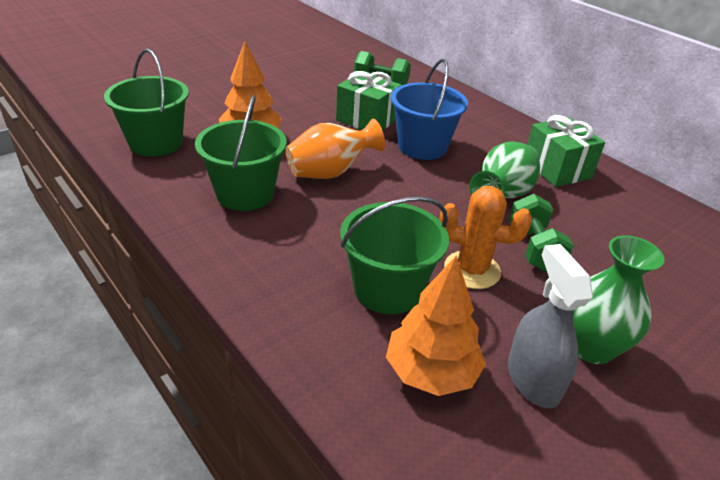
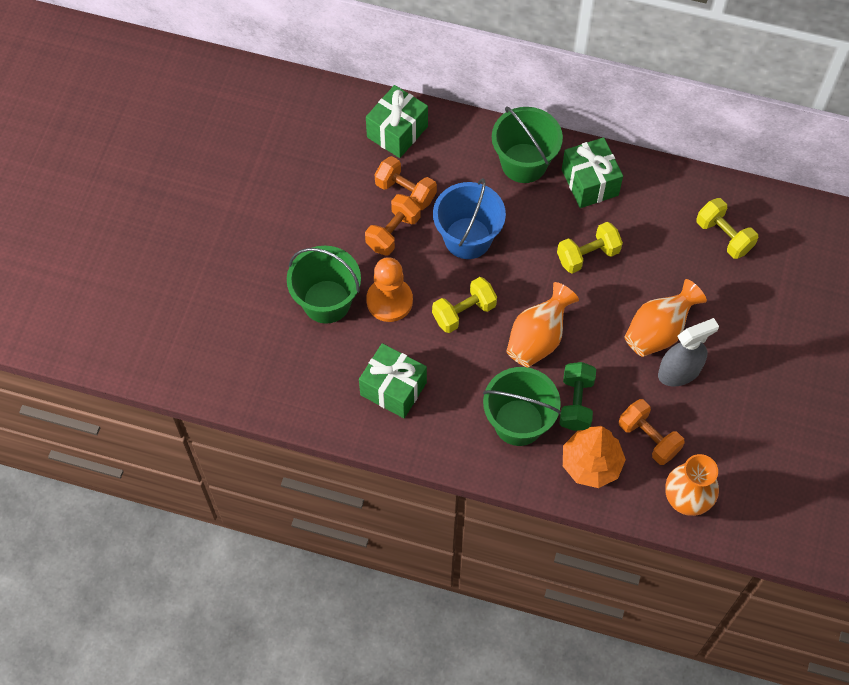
green dumbbell: 2 -> 1
green gift: 2 -> 3
green vase: 2 -> 0
orange cactus: 1 -> 0
orange dumbbell: 0 -> 3
orange pawn: 0 -> 1
orange tree: 2 -> 1
orange vase: 1 -> 3
yellow dumbbell: 0 -> 3

